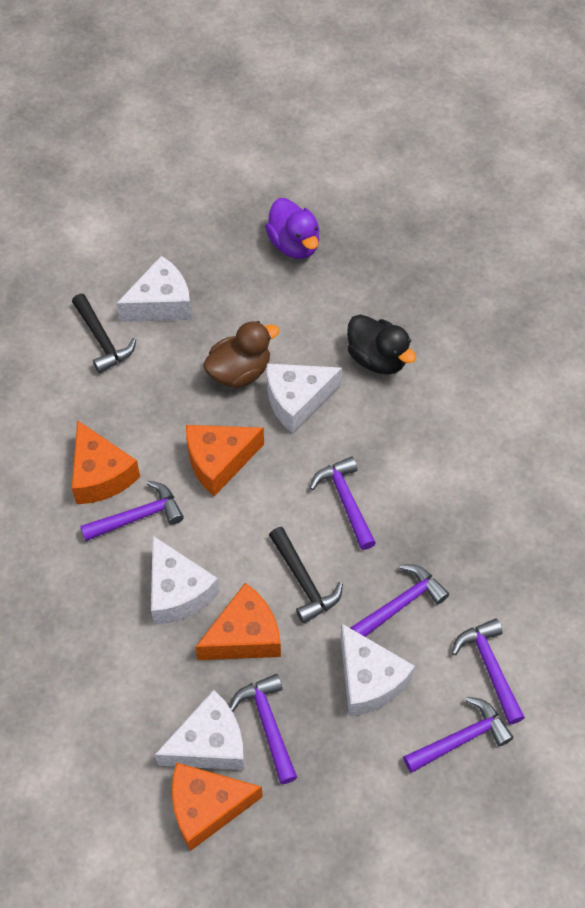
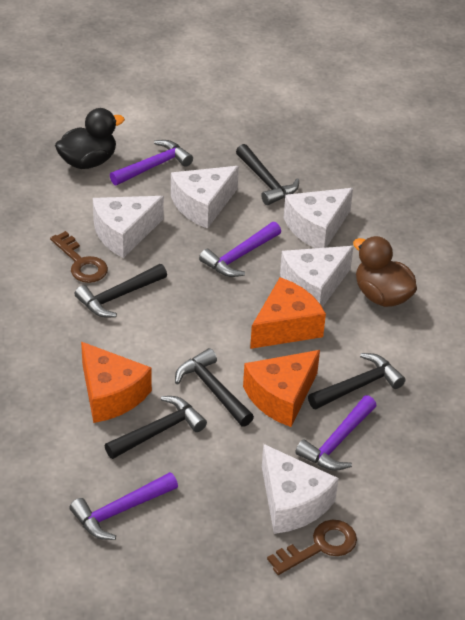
black hammer: 2 -> 5
brown key: 0 -> 2
orange cheese: 4 -> 3
purple duck: 1 -> 0
purple hammer: 6 -> 4

